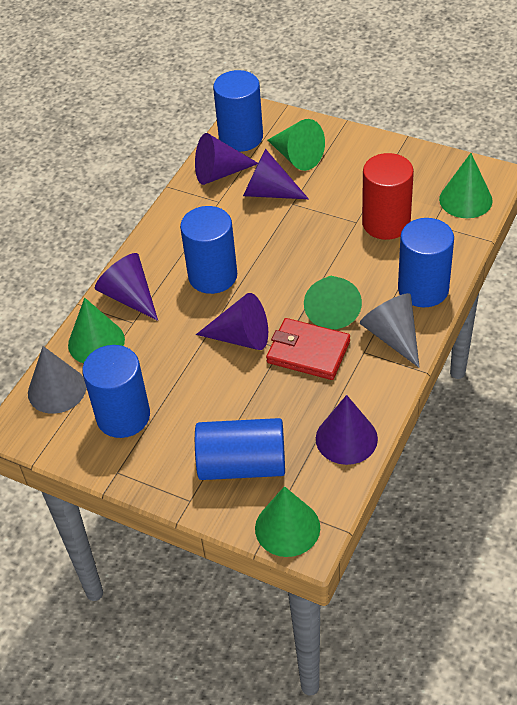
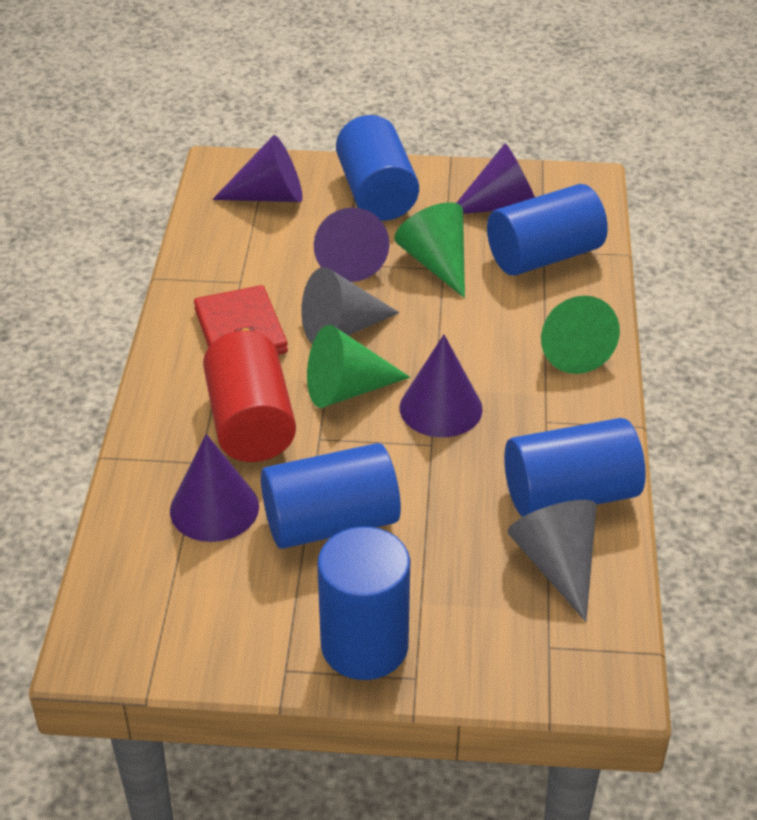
green cone: 5 -> 3

